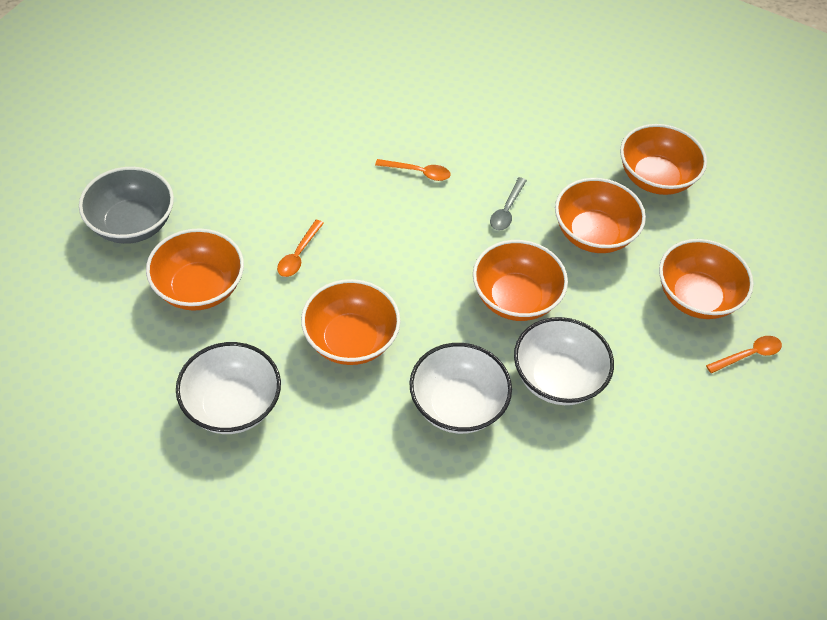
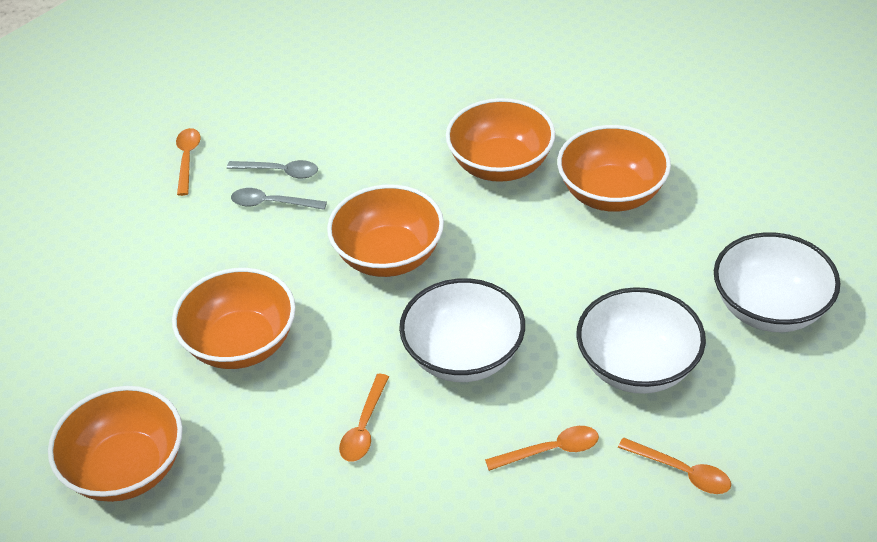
grey bowl: 1 -> 0
grey spoon: 1 -> 2
orange bowl: 6 -> 5
orange spoon: 3 -> 4

